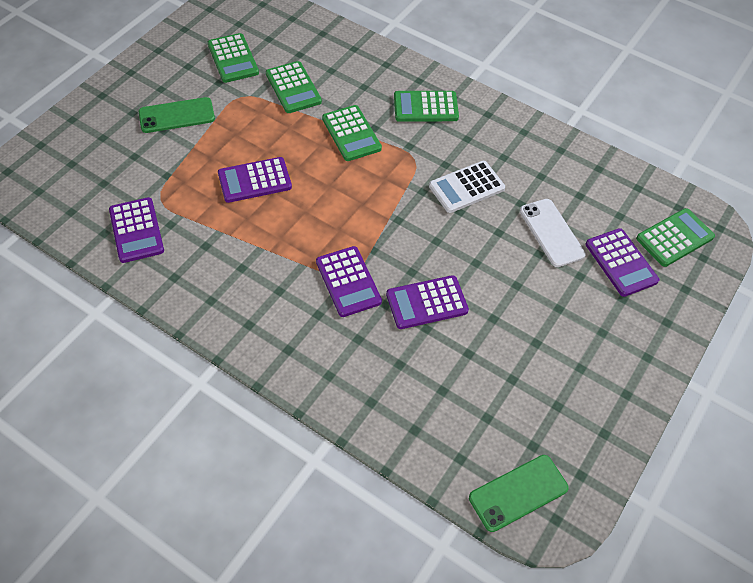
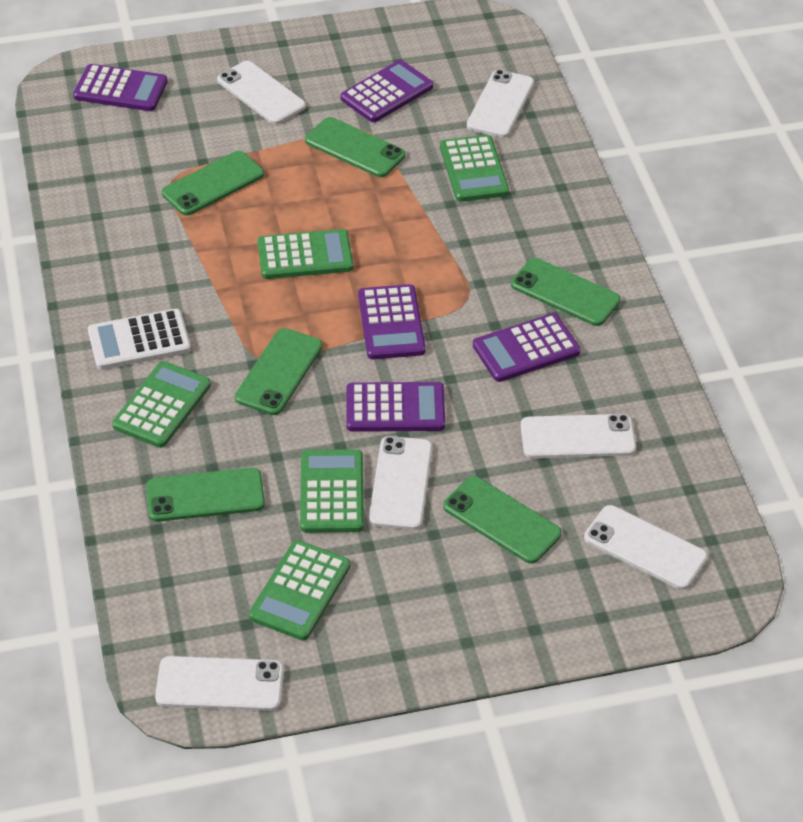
green phone: 2 -> 6
white phone: 1 -> 6

